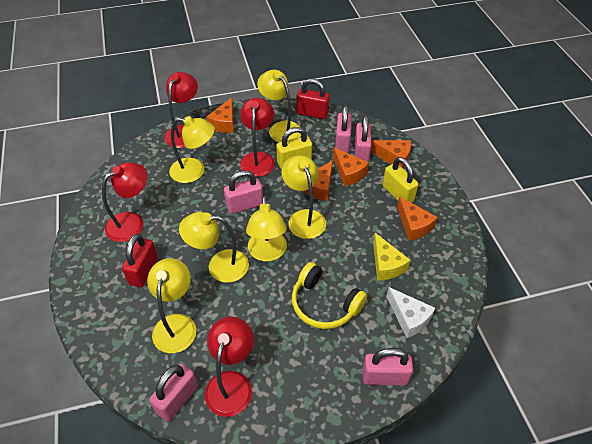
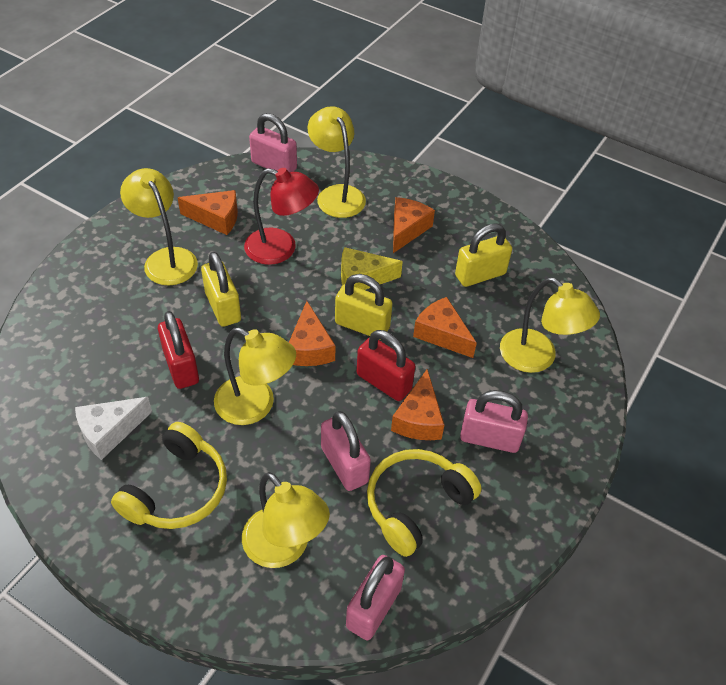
pink padlock: 5 -> 4
red lamp: 4 -> 1
yellow headphones: 1 -> 2
yellow lamp: 6 -> 5
yellow padlock: 2 -> 3

